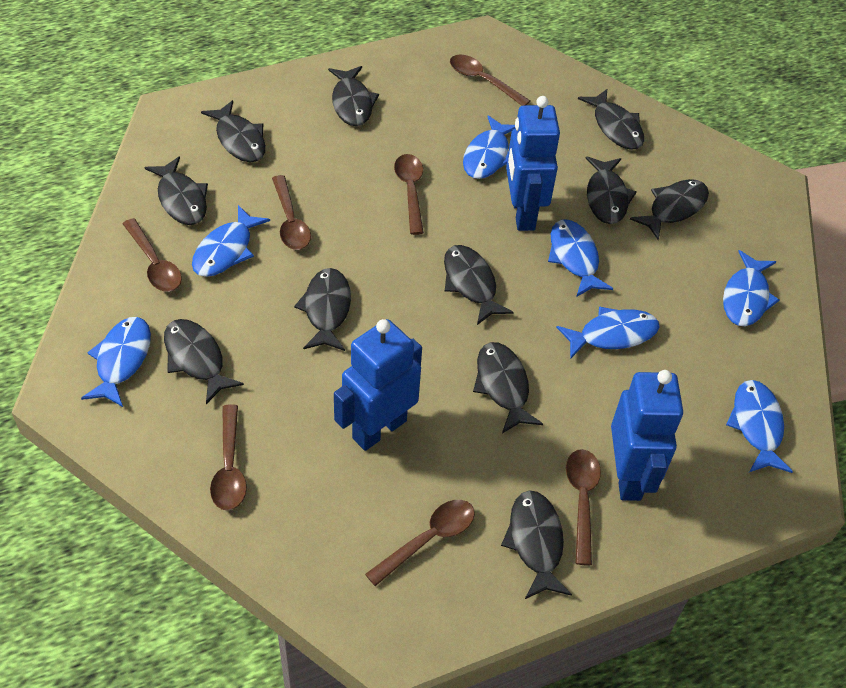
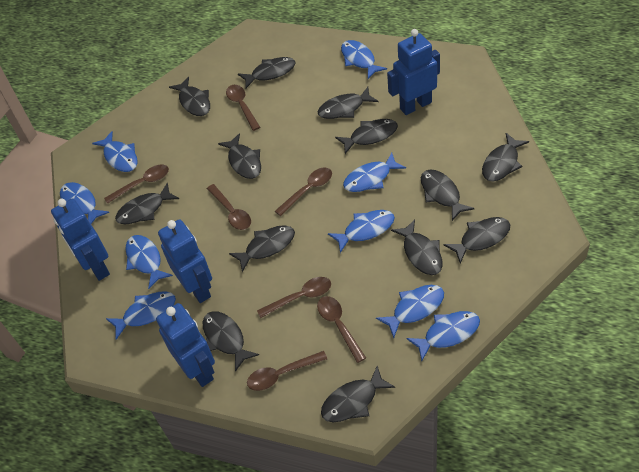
black fish: 11 -> 13
blue fish: 7 -> 9
blue robot: 3 -> 4

